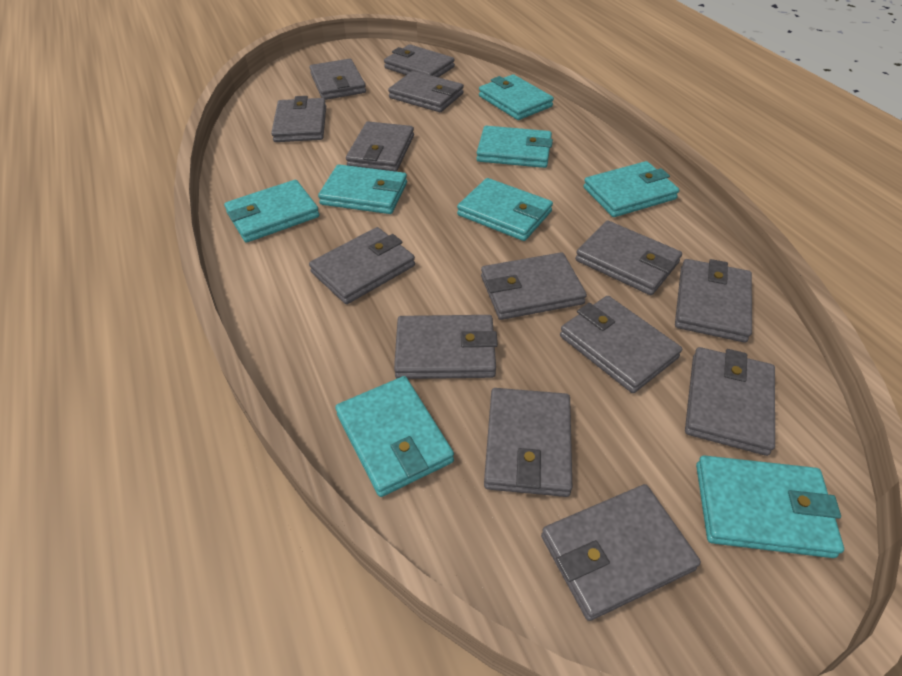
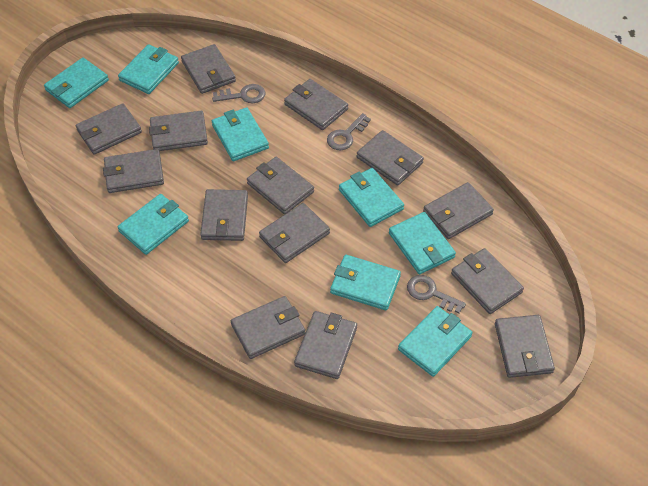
grey key: 0 -> 3

